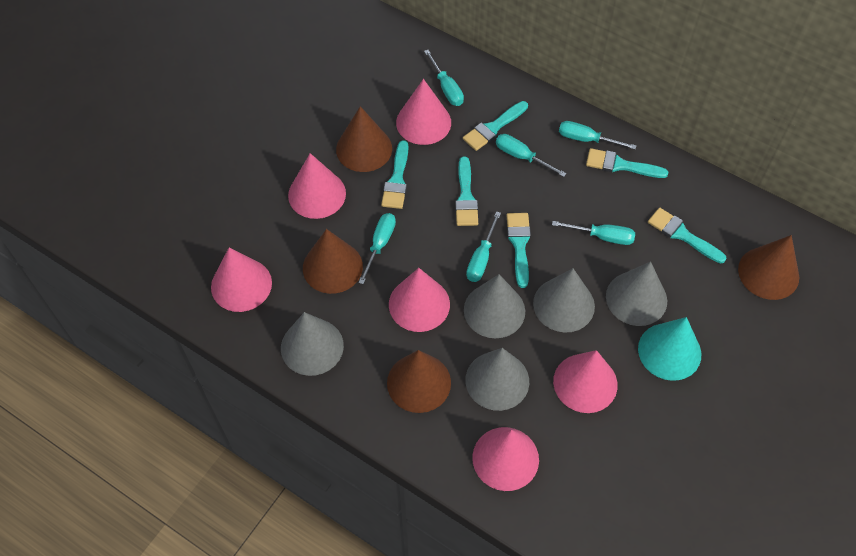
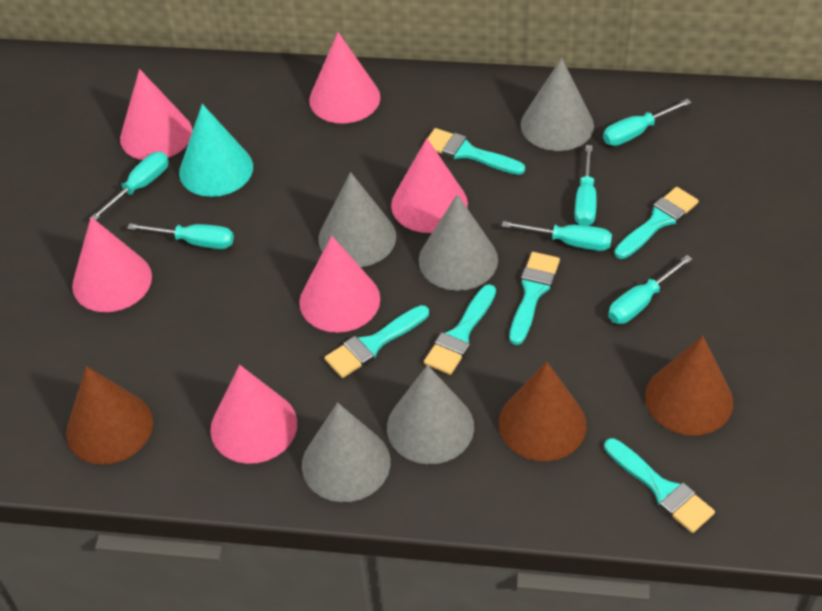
brown cone: 4 -> 3

